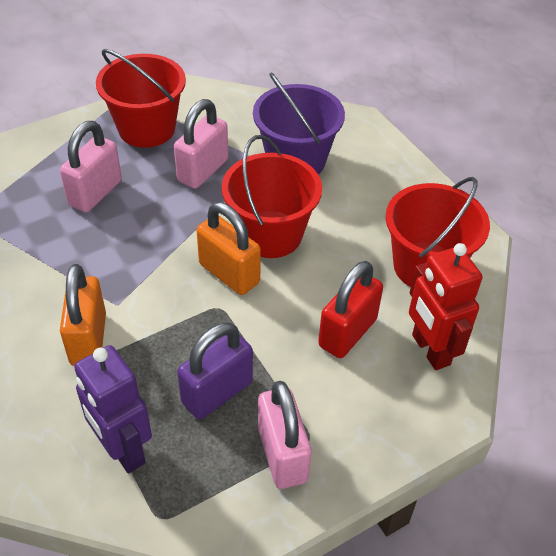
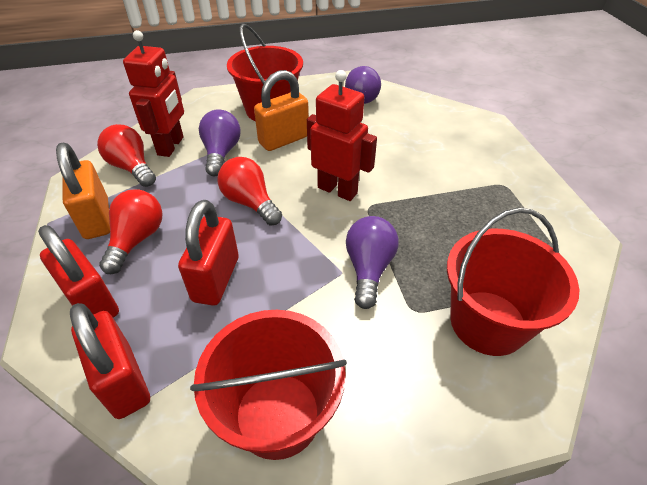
pink padlock: 3 -> 0
purple bucket: 1 -> 0
purple light bulb: 0 -> 3
purple padlock: 1 -> 0
purple robot: 1 -> 0
red light bulb: 0 -> 3
red padlock: 1 -> 3
red robot: 1 -> 2

